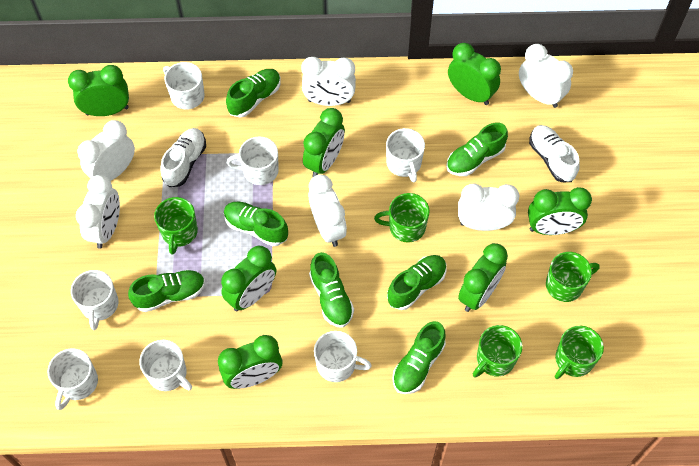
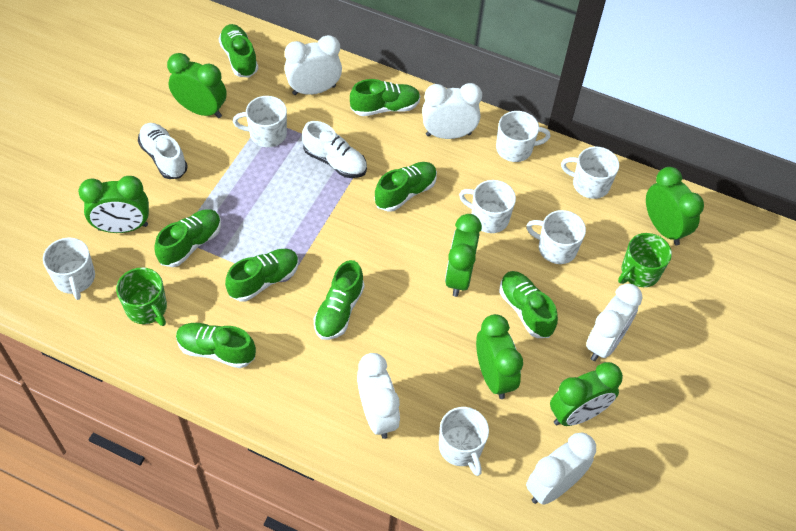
green clock: 7 -> 6
green mug: 5 -> 2
green shoe: 7 -> 8
white clock: 6 -> 5

